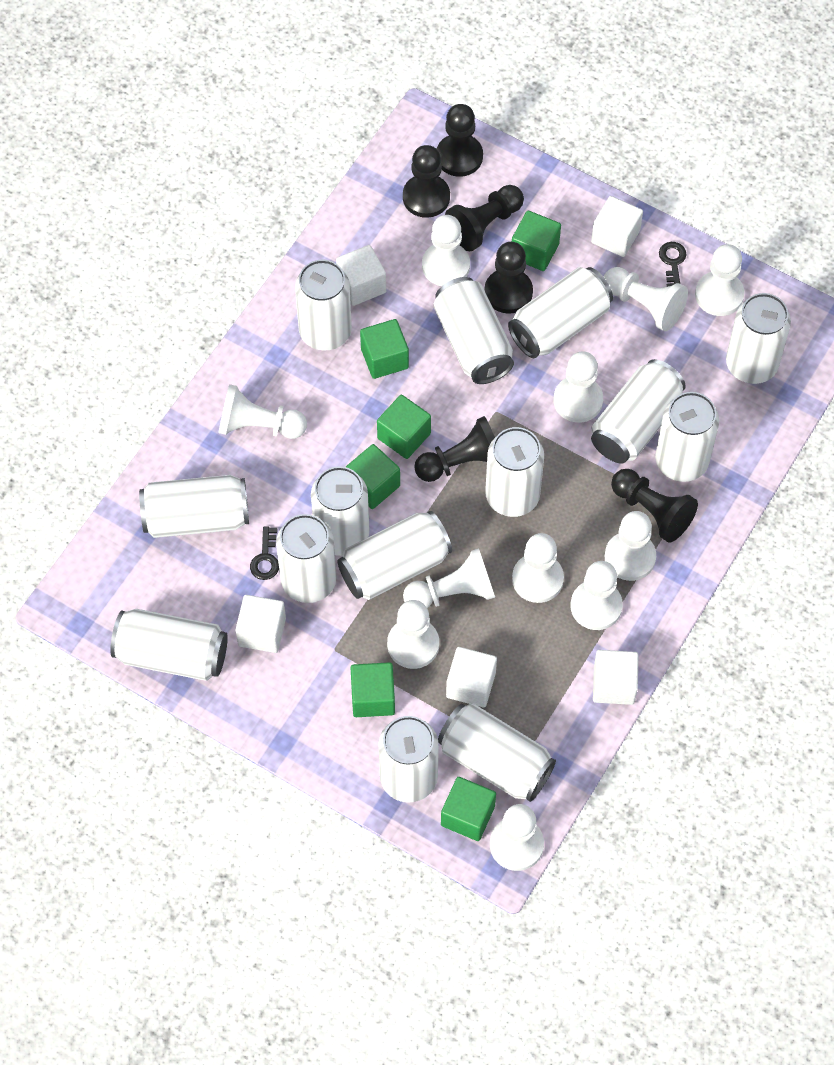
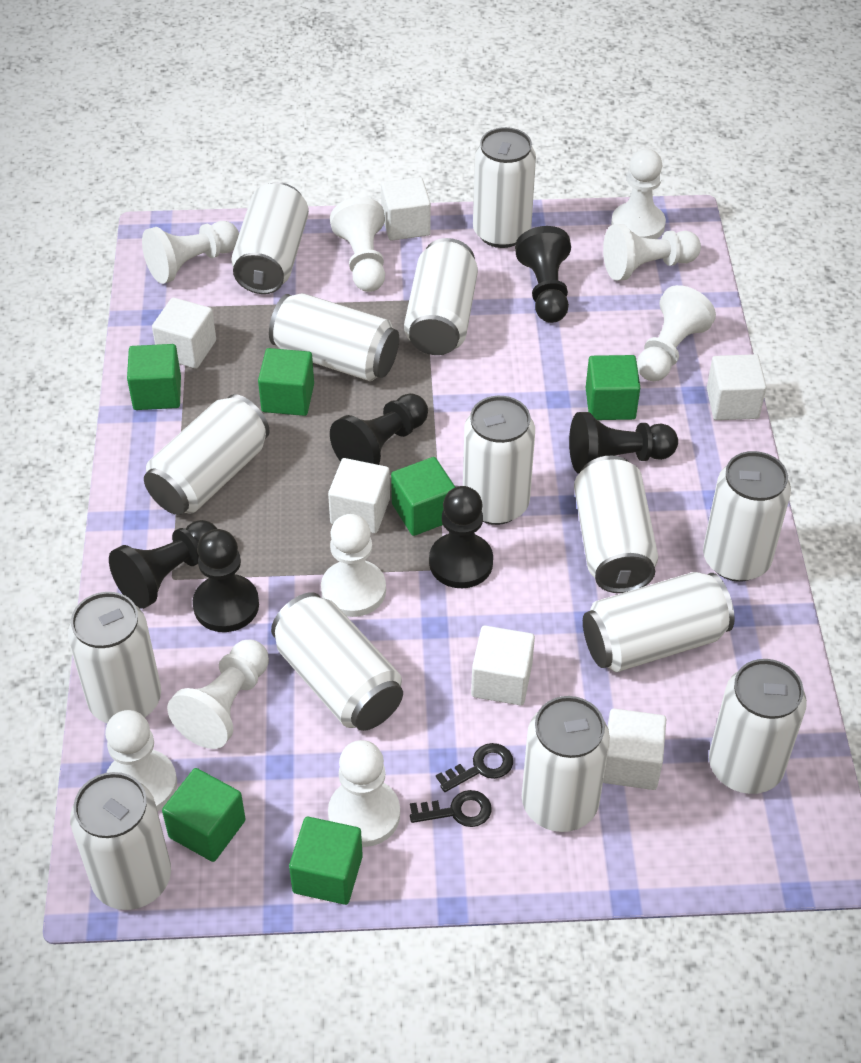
white cube: 5 -> 6
white pawn: 11 -> 9

